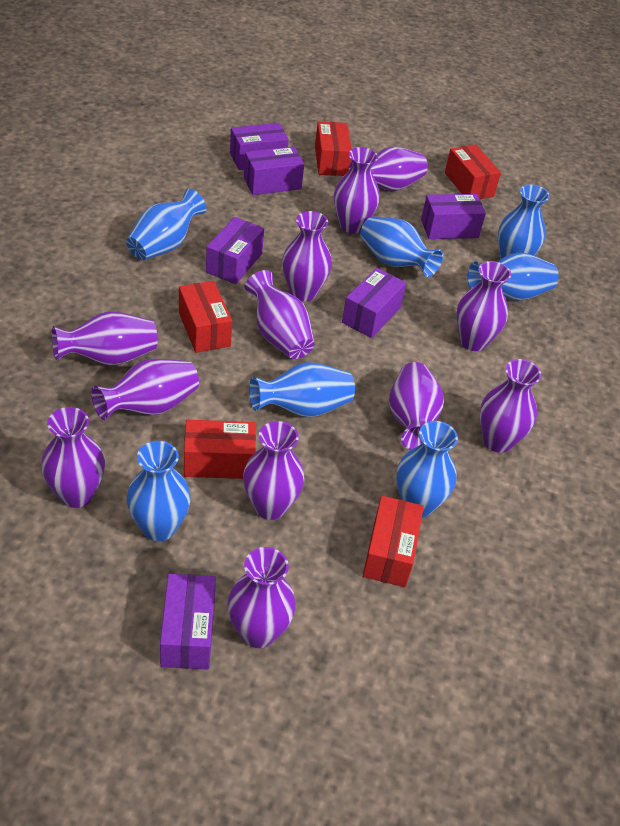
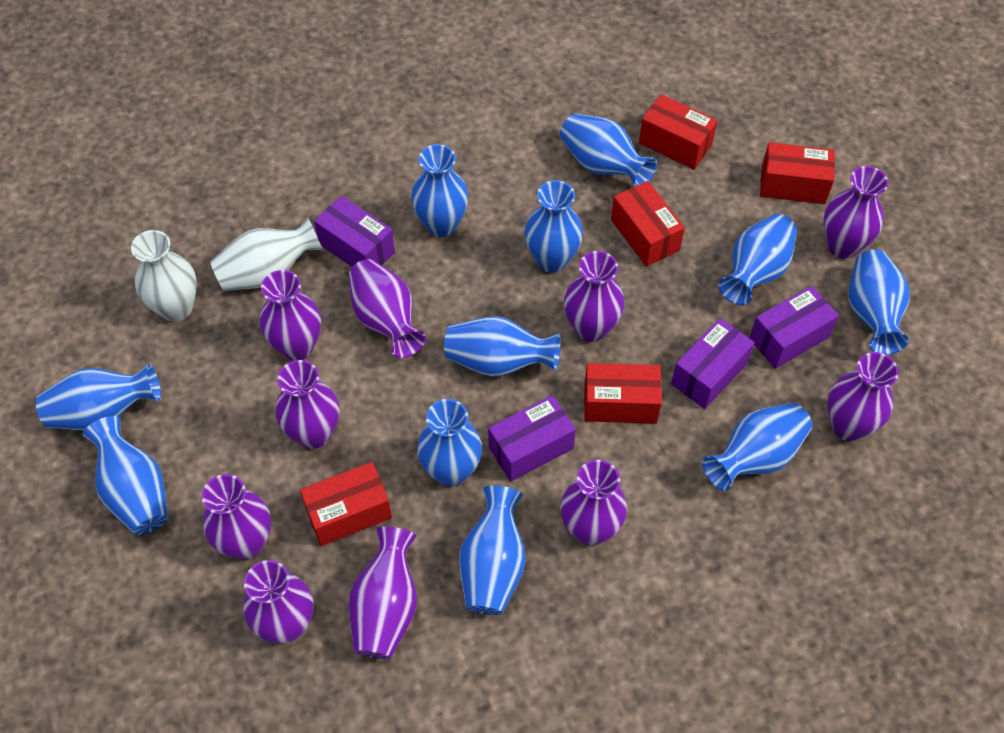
blue vase: 7 -> 11
purple box: 6 -> 4
purple vase: 12 -> 10
white vase: 0 -> 2

